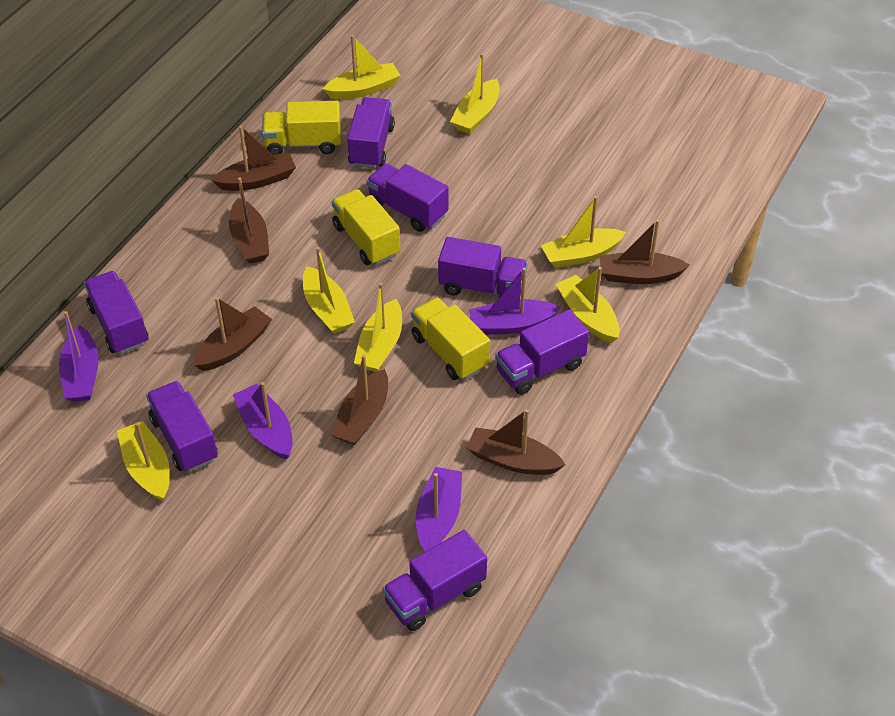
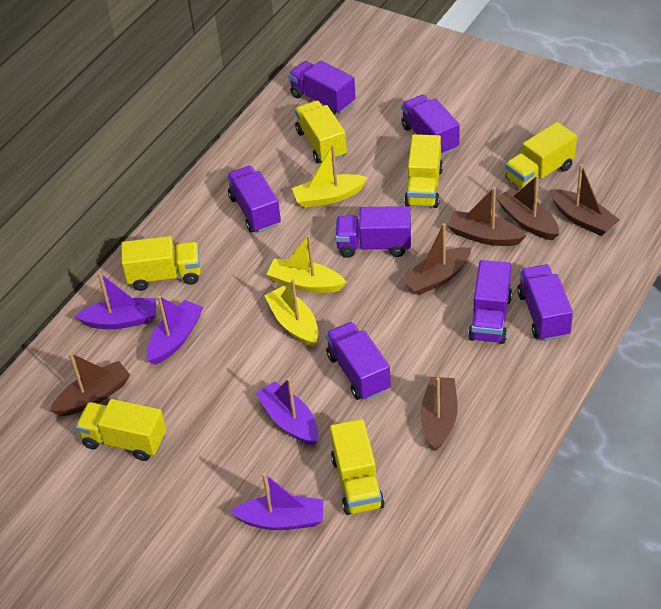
yellow boat: 7 -> 3
yellow truck: 3 -> 6

